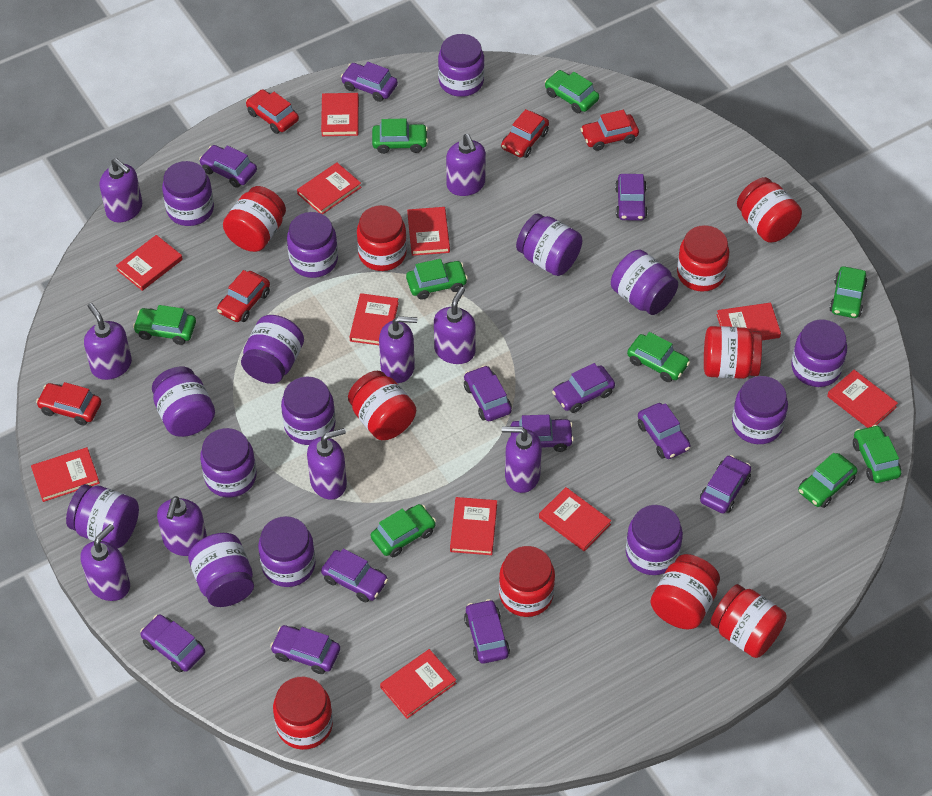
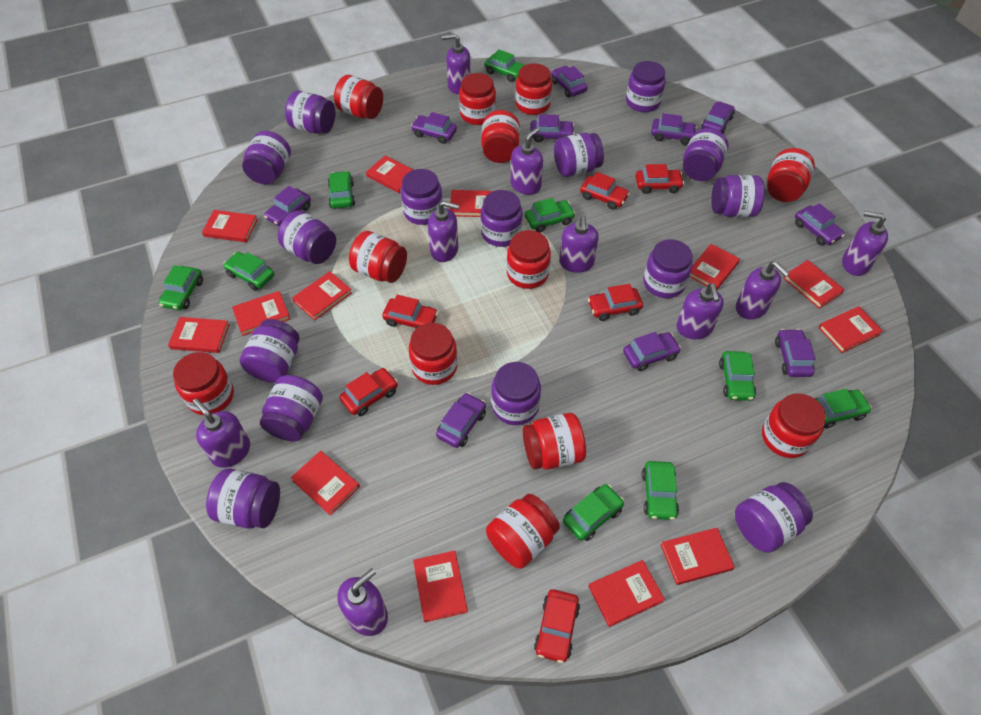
purple car: 12 -> 10
red book: 11 -> 13
red car: 5 -> 6
red jar: 10 -> 12

